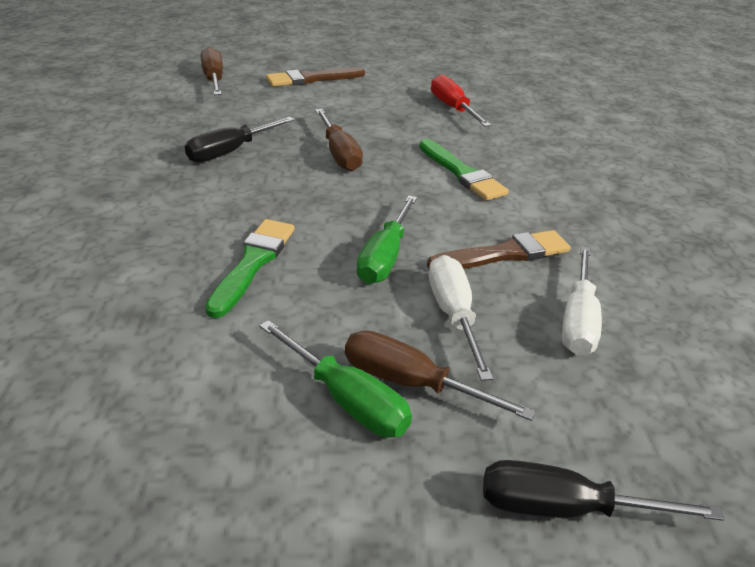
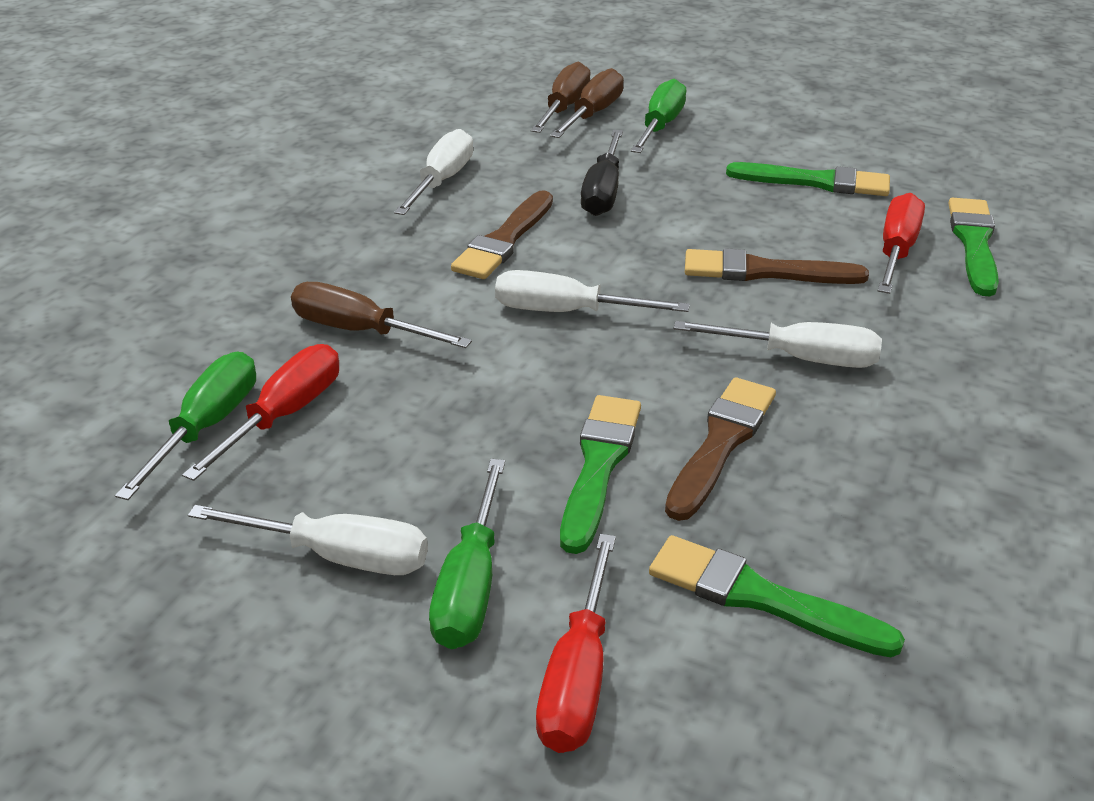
black screwdriver: 2 -> 1
brown brush: 2 -> 3
green brush: 2 -> 4
green screwdriver: 2 -> 3
red screwdriver: 1 -> 3
white screwdriver: 2 -> 4

